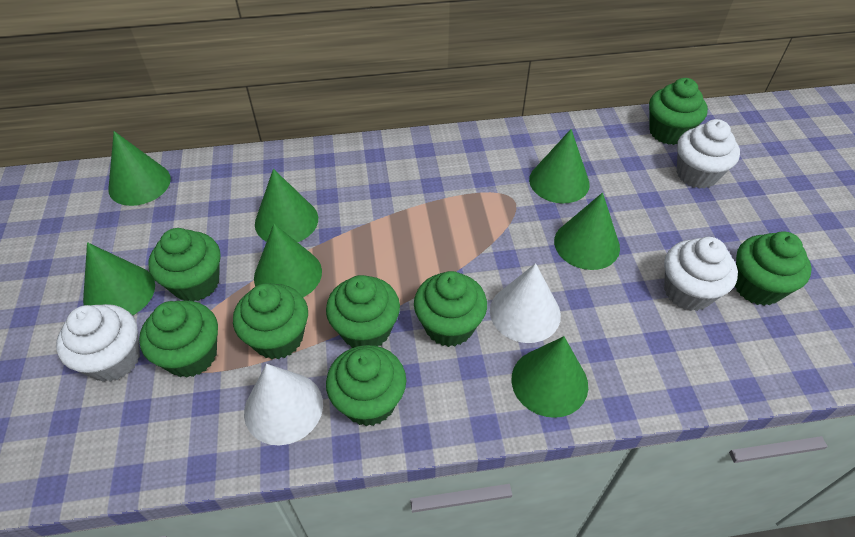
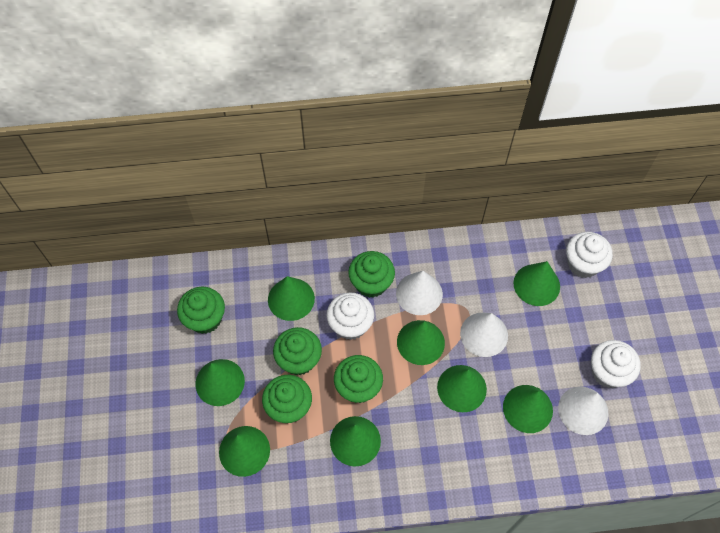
green cone: 7 -> 8
green cupcake: 8 -> 5
white cone: 2 -> 3

